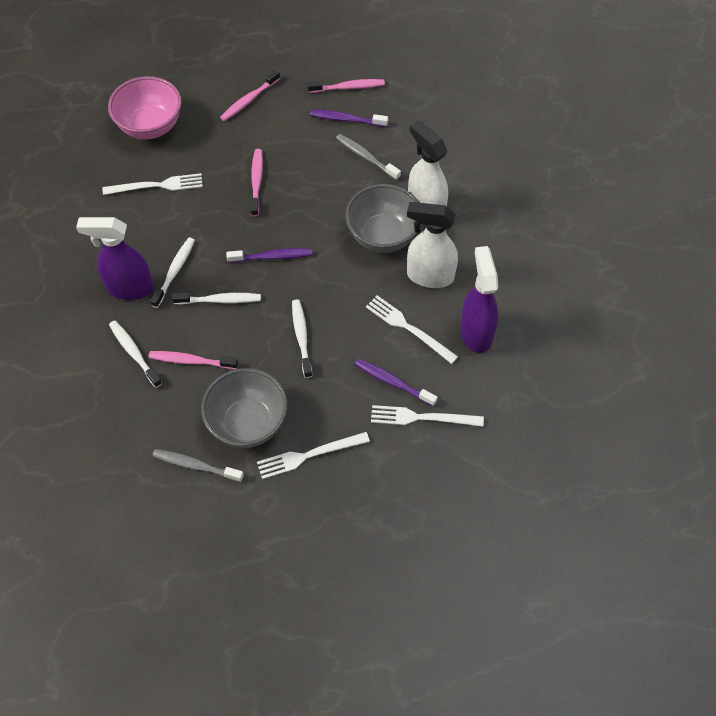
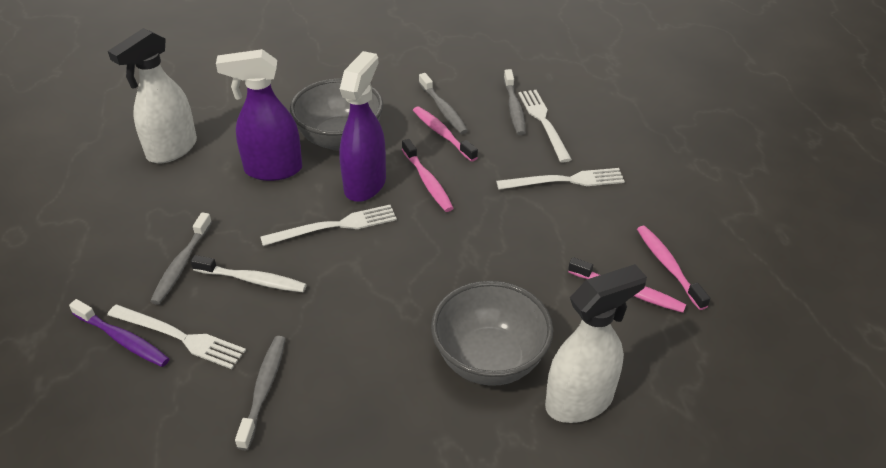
grey toothbrush: 2 -> 4
pink bowl: 1 -> 0
purple toothbrush: 3 -> 1
white toothbrush: 4 -> 1

